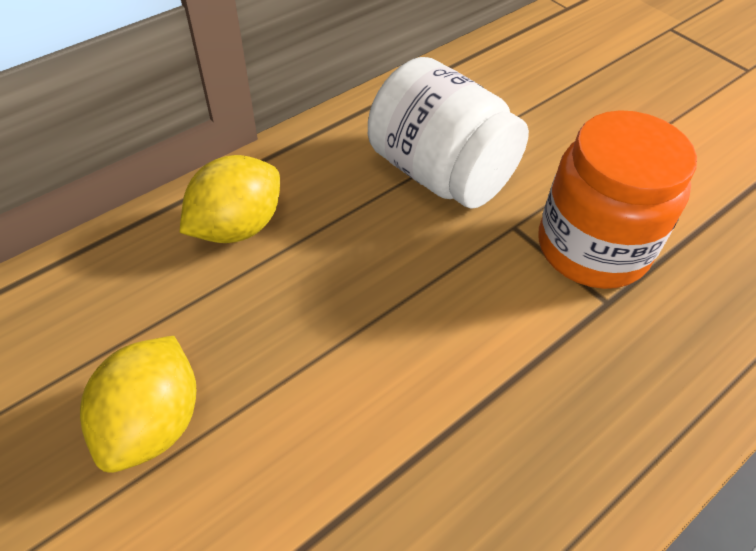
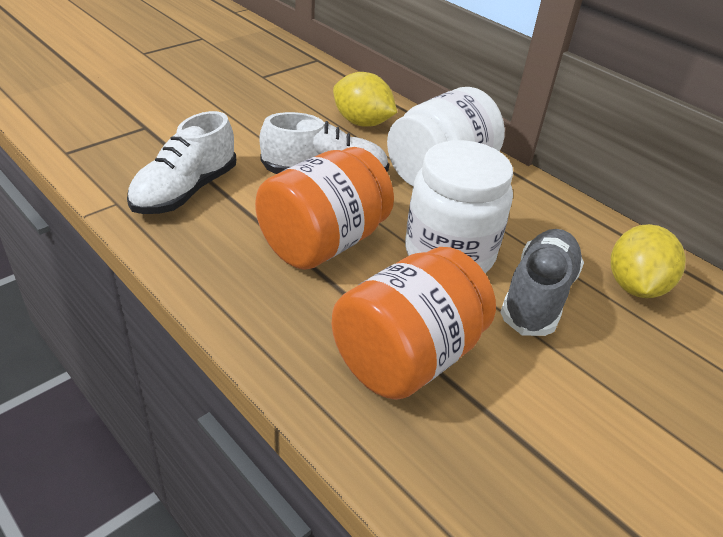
grey shoe: 0 -> 1
orange jar: 1 -> 2
white jar: 1 -> 2
white shoe: 0 -> 2

